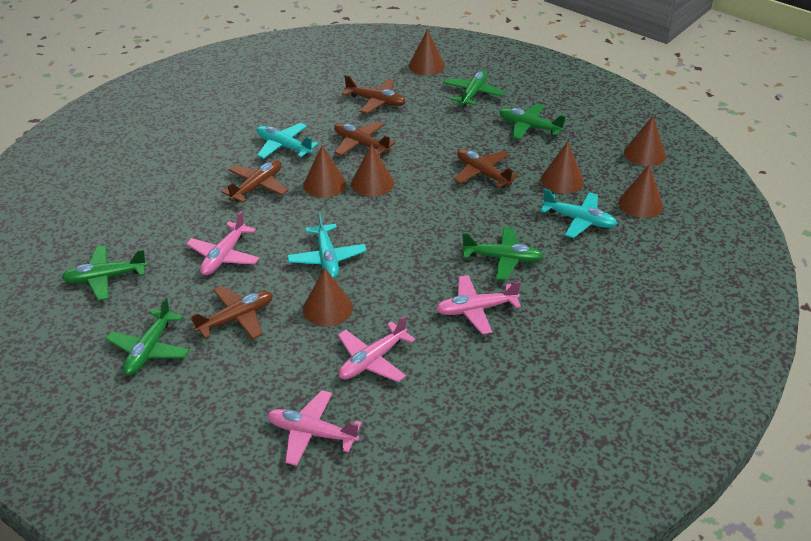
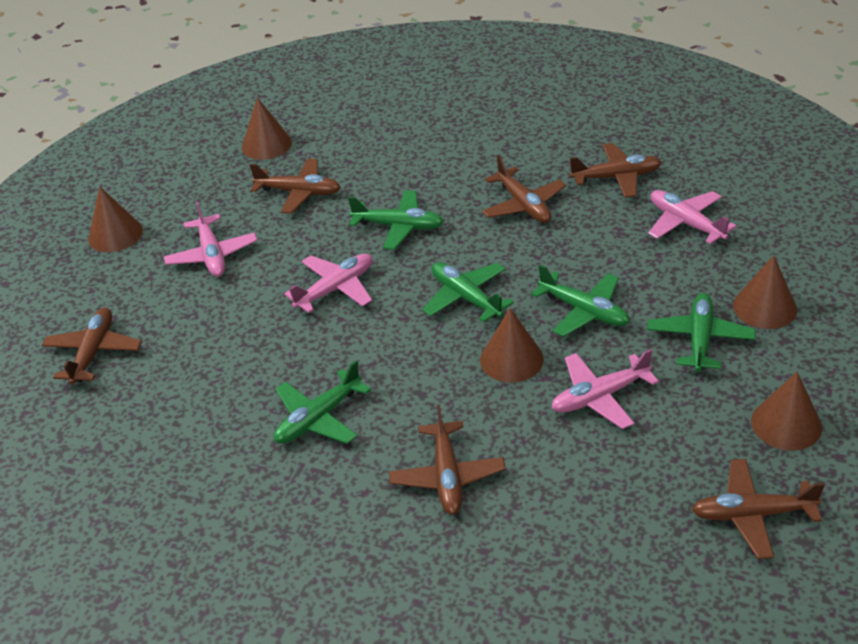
brown cone: 7 -> 5
brown plane: 5 -> 6
turquoise plane: 3 -> 0

